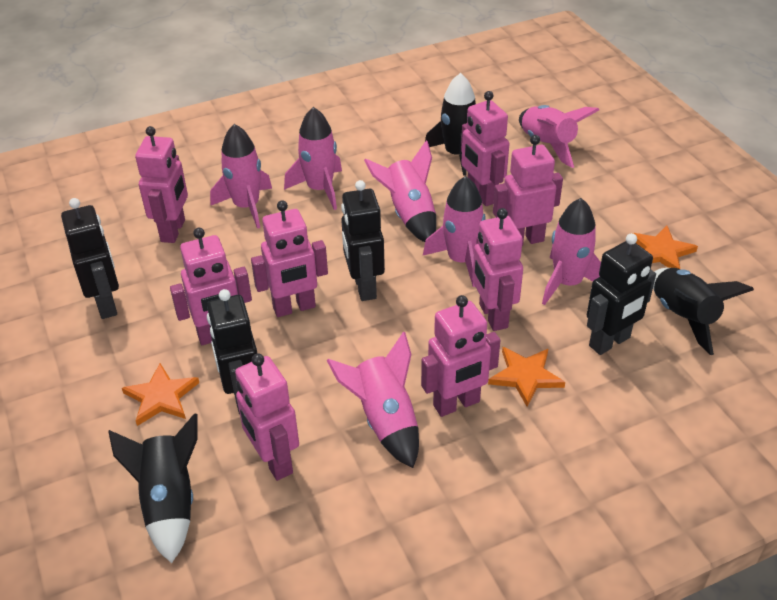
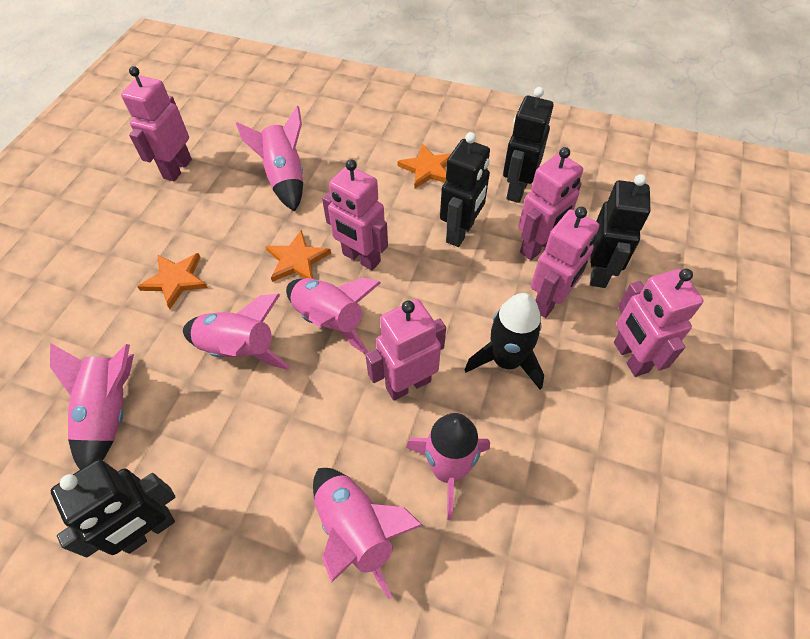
black rocket: 3 -> 1
pink robot: 8 -> 6
pink rocket: 7 -> 6

